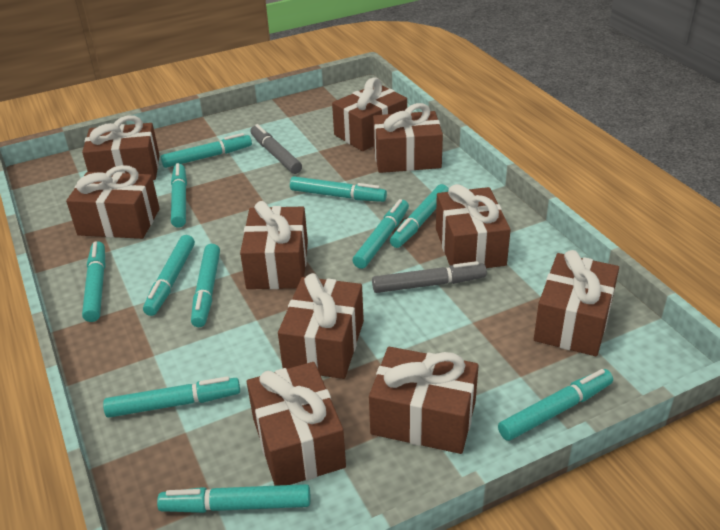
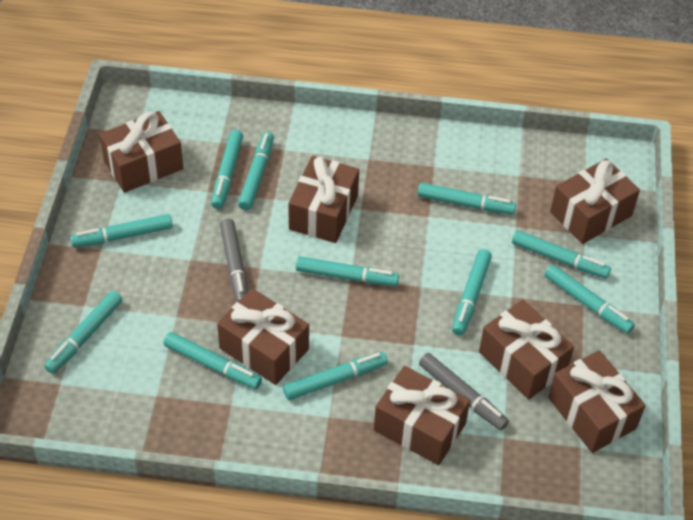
brown gift: 10 -> 7

